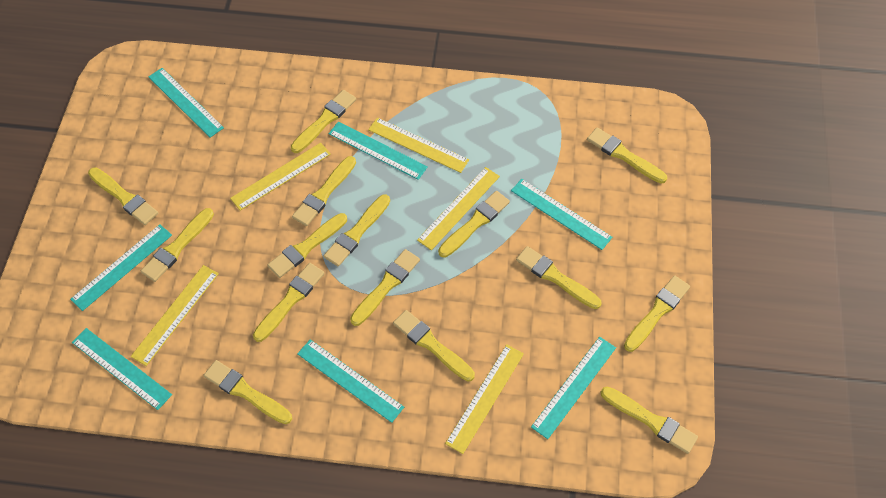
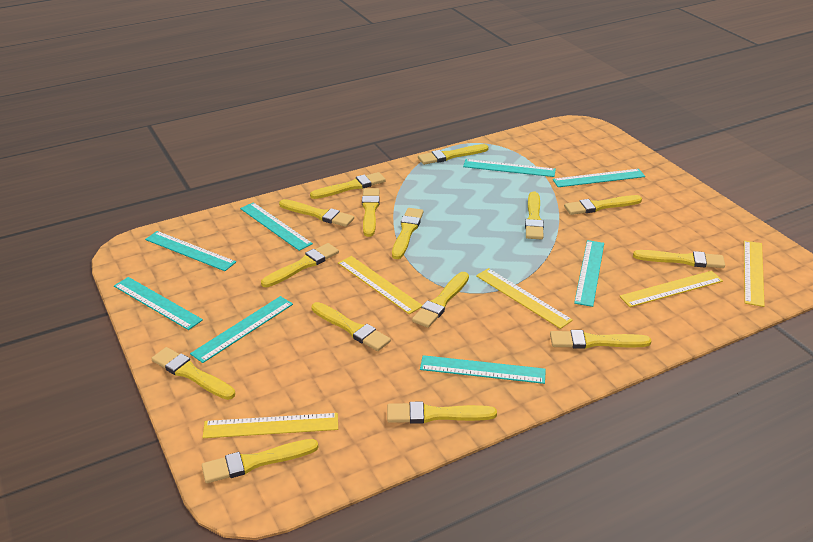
turquoise ruler: 7 -> 8

